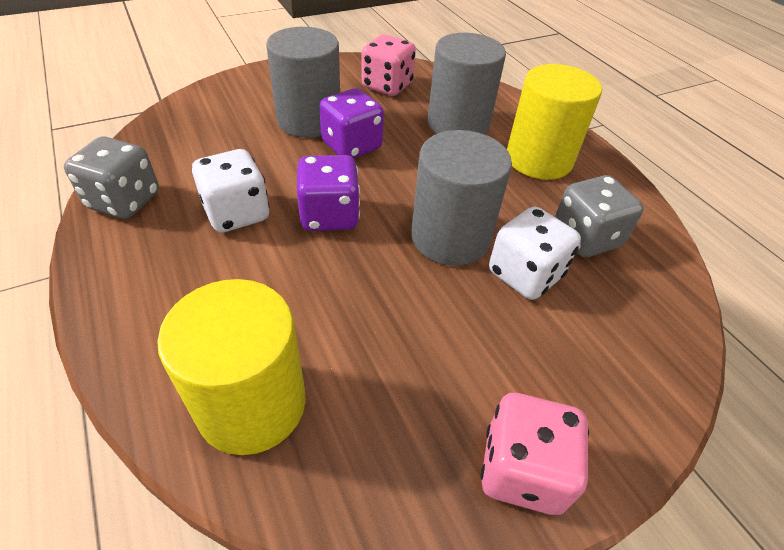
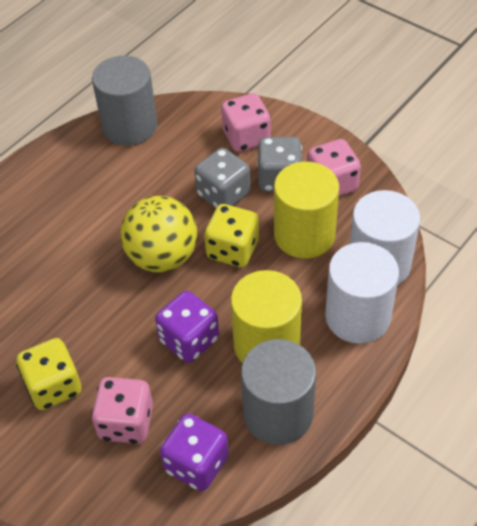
grey cylinder: 3 -> 2
pink dice: 2 -> 3
white cylinder: 0 -> 2
white dice: 2 -> 0
yellow ball: 0 -> 1
yellow dice: 0 -> 2

